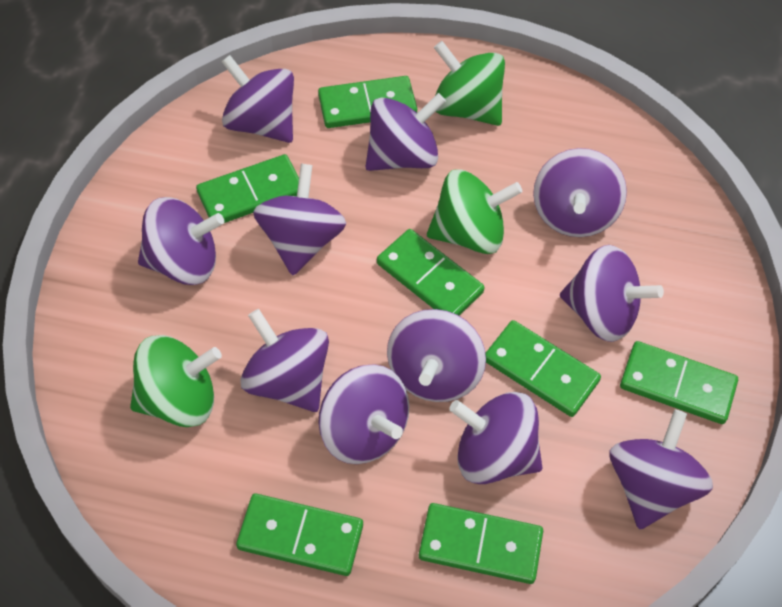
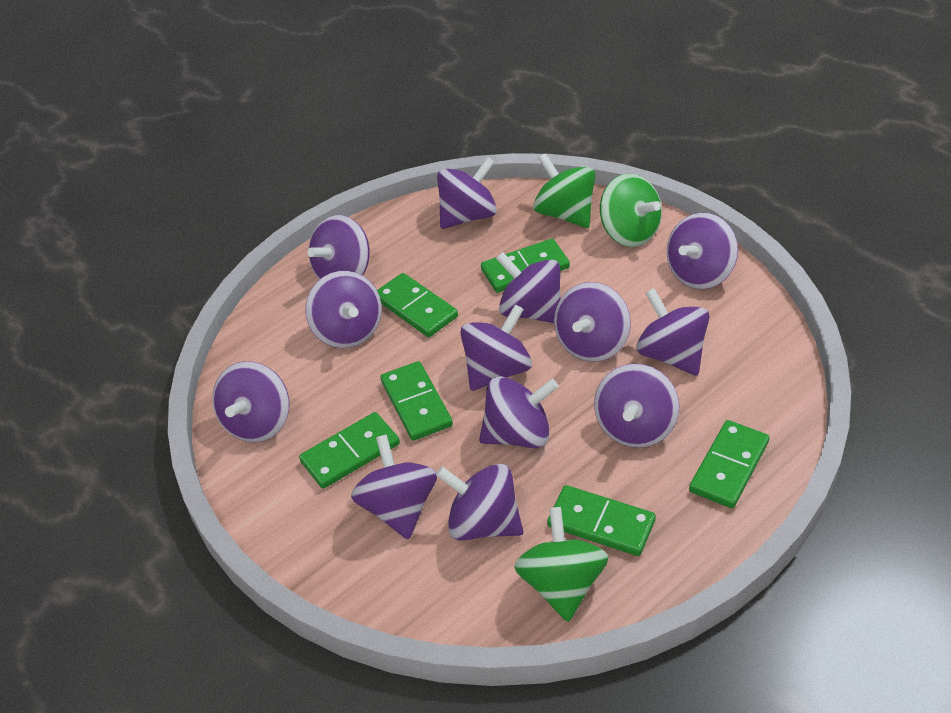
green domino: 7 -> 6
purple spinning top: 11 -> 13

